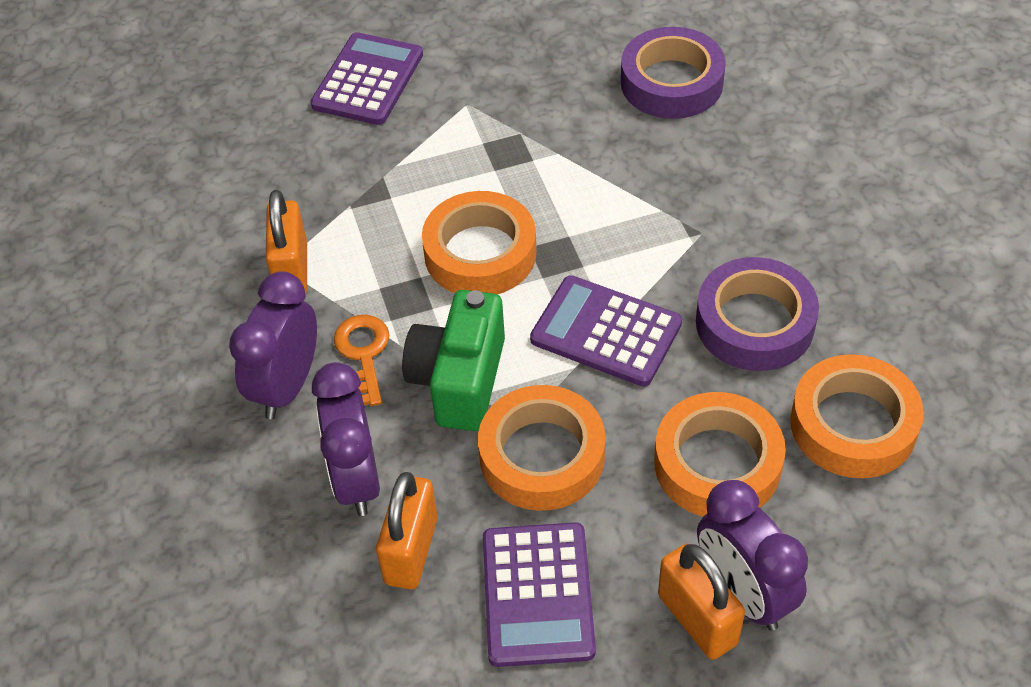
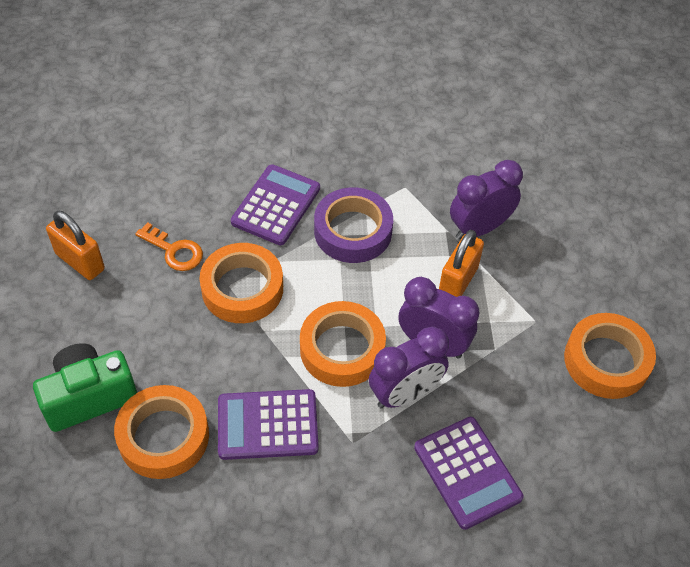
orange padlock: 3 -> 2
purple tape: 2 -> 1

